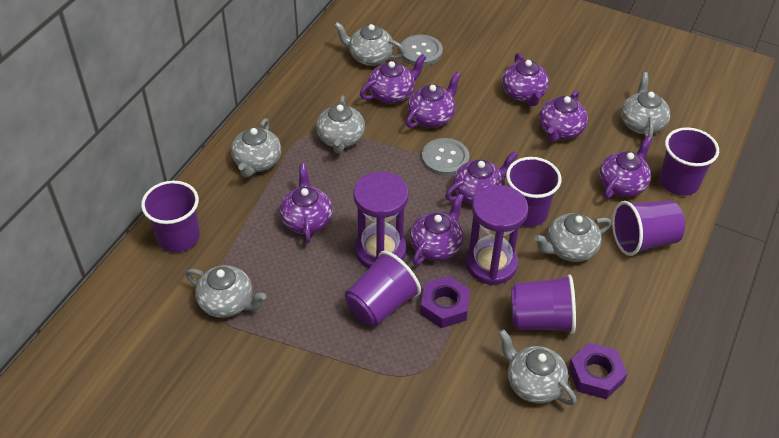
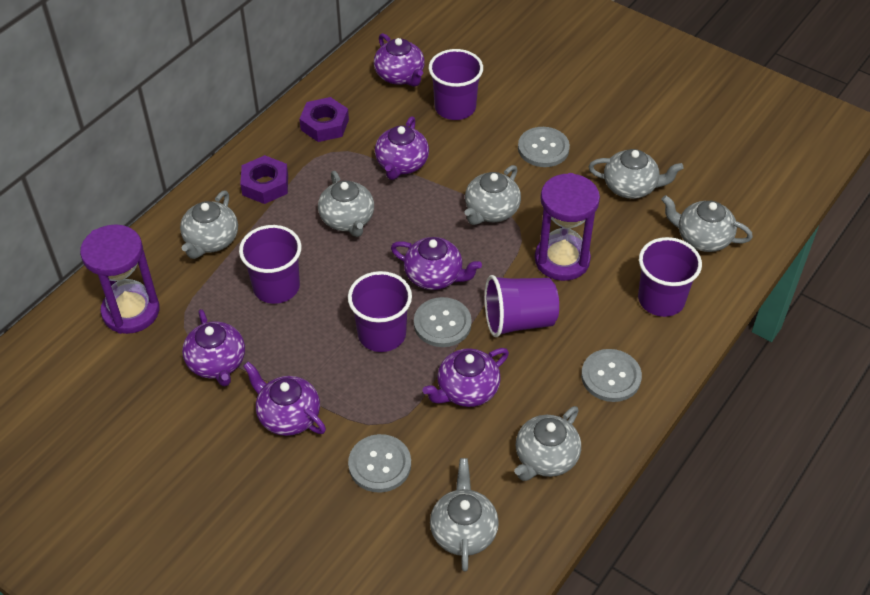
grey button: 2 -> 4
purple cup: 6 -> 5
purple teapot: 8 -> 6

